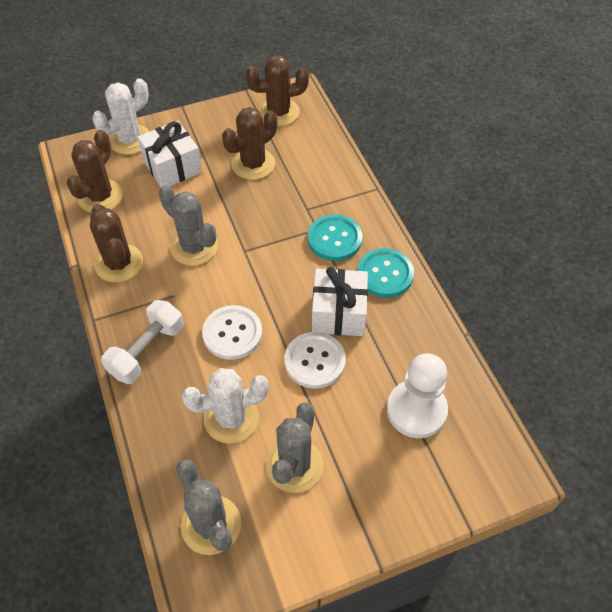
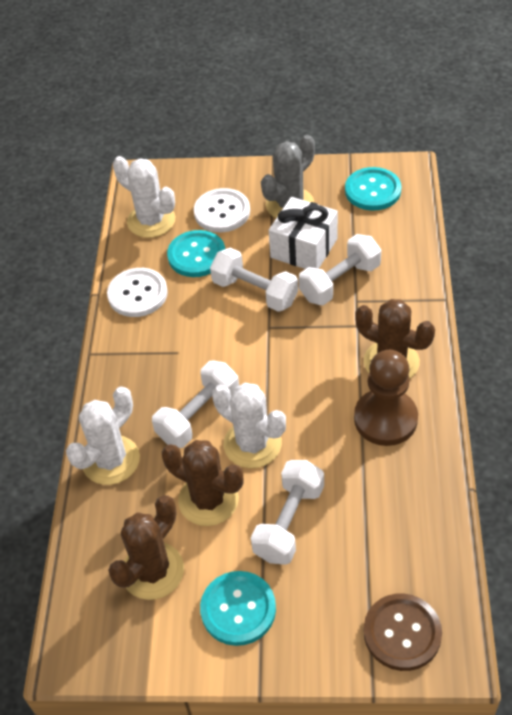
brown button: 0 -> 1
brown cactus: 4 -> 3
brown pawn: 0 -> 1
grey cactus: 3 -> 1
turquoise button: 2 -> 3
white cactus: 2 -> 3
white dumbbell: 1 -> 4
white gift: 2 -> 1
white pawn: 1 -> 0

